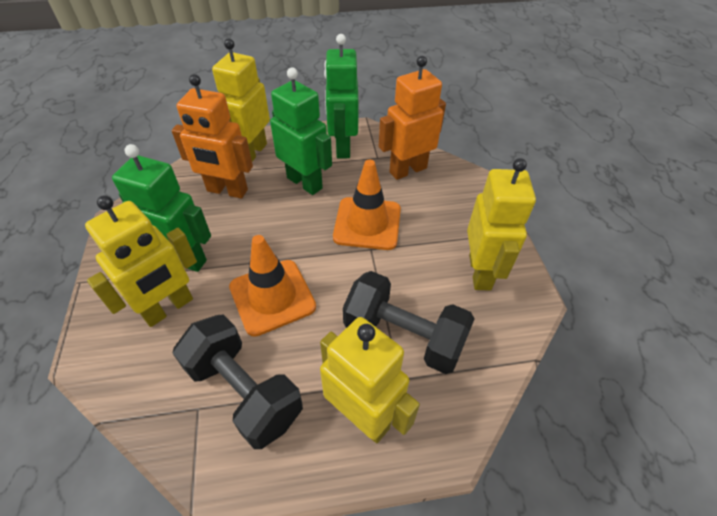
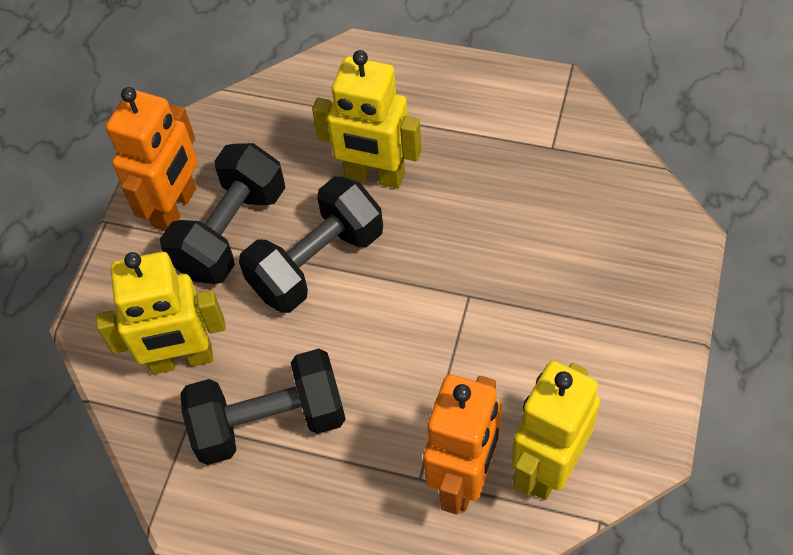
black dumbbell: 2 -> 3
green robot: 3 -> 0
orange traffic cone: 2 -> 0
yellow robot: 4 -> 3

